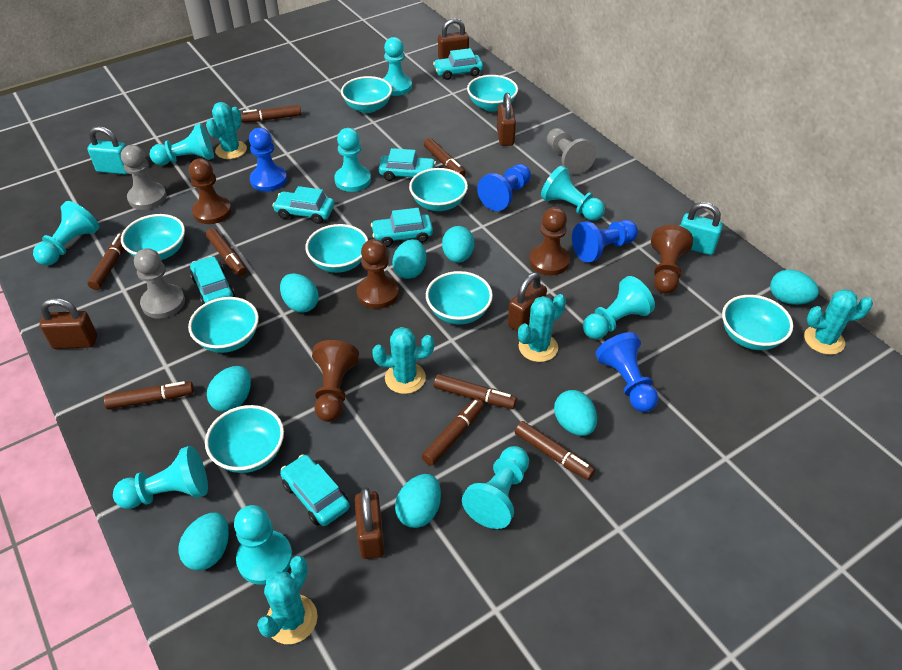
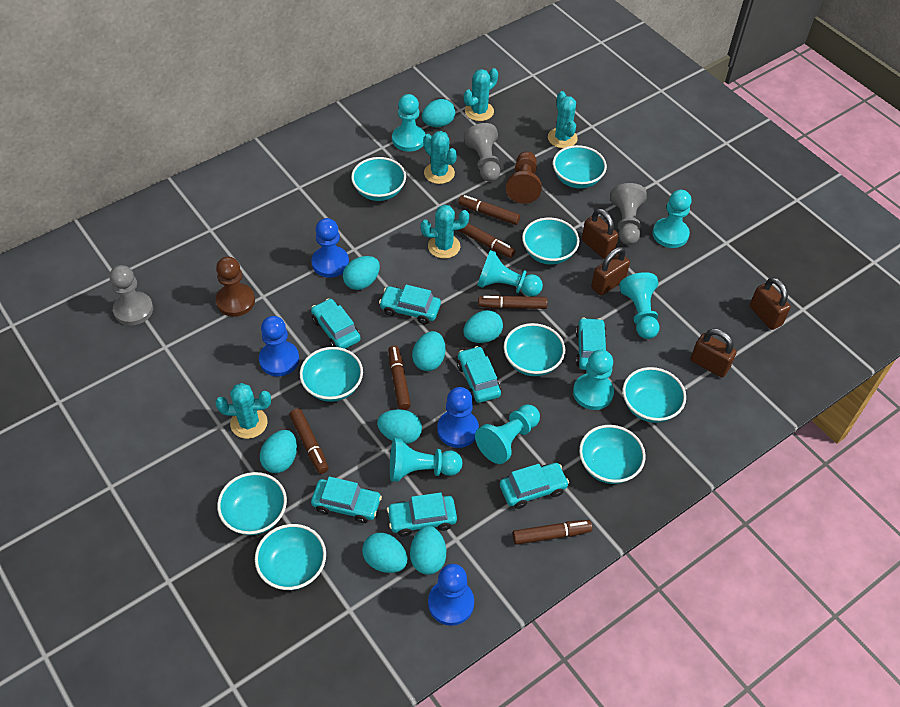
brown marker: 8 -> 6
brown padlock: 5 -> 4
brown pawn: 5 -> 2
turquoise car: 6 -> 7
turquoise padlock: 2 -> 0
turquoise pawn: 9 -> 7

